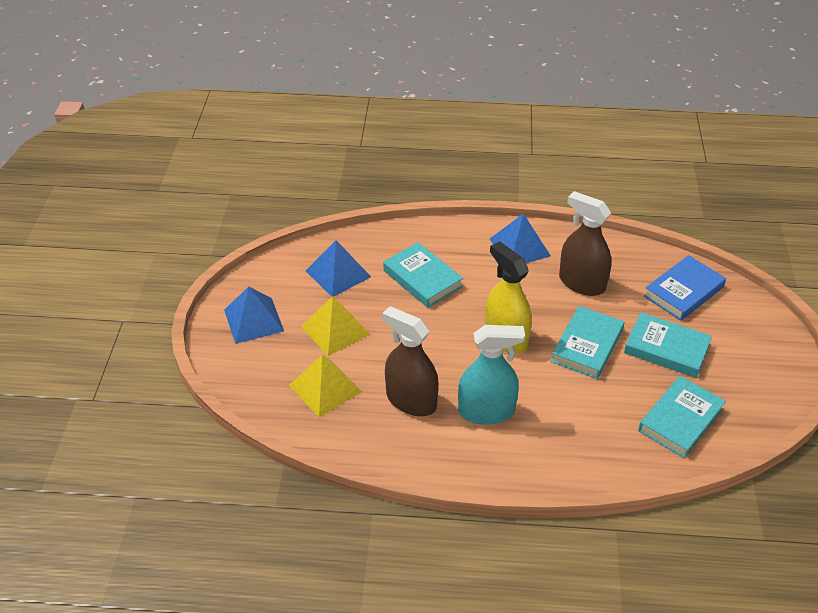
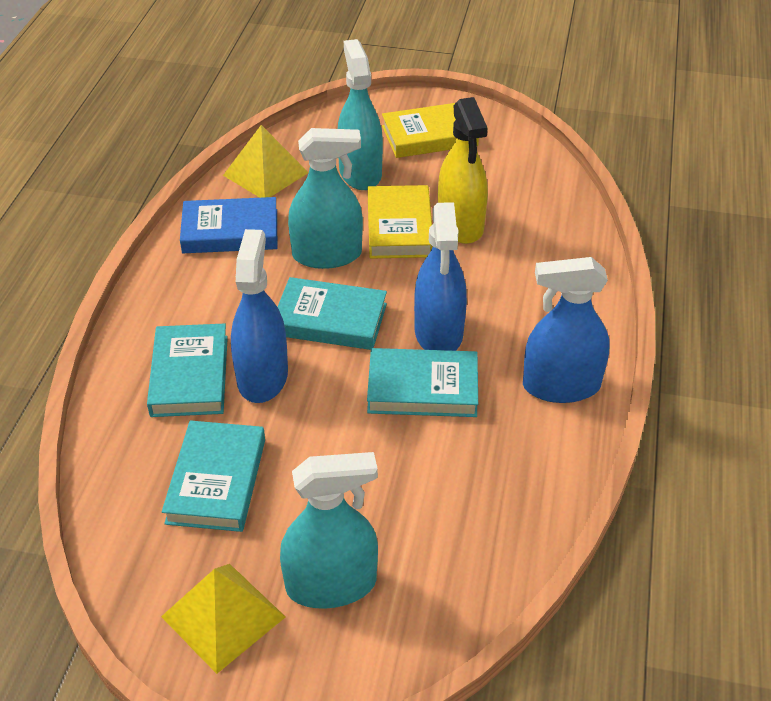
blue pyramid: 3 -> 0
blue spray bottle: 0 -> 3
brown spray bottle: 2 -> 0
turquoise spray bottle: 1 -> 3
yellow book: 0 -> 2

